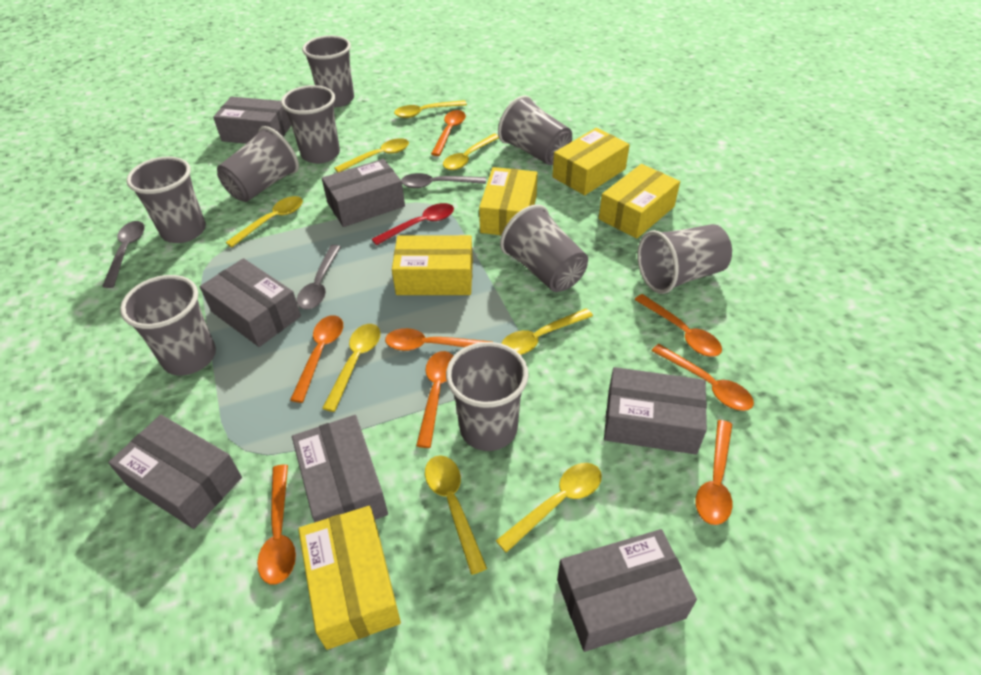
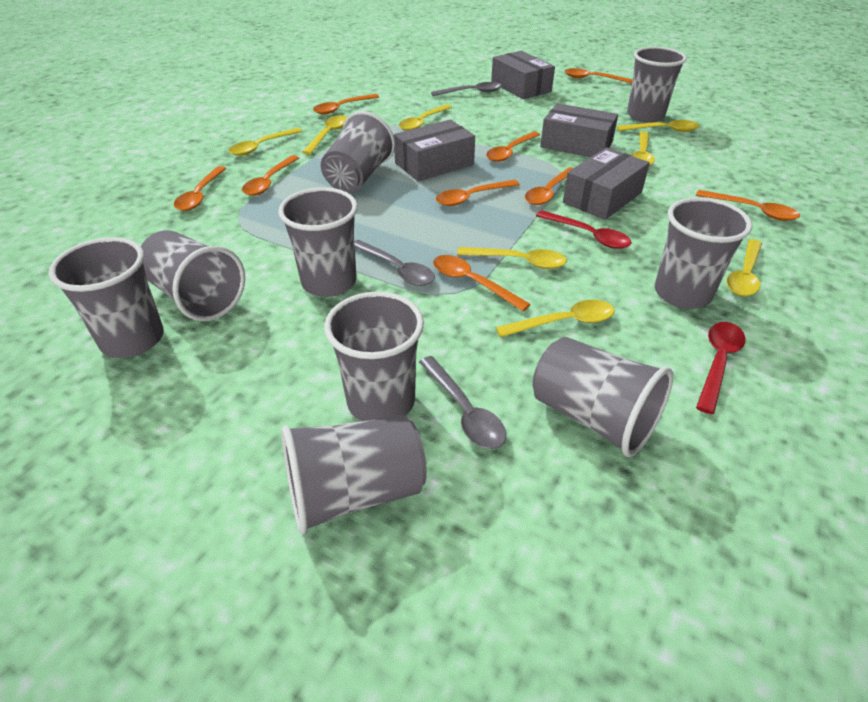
grey box: 7 -> 4
orange spoon: 8 -> 9
red spoon: 1 -> 2
yellow box: 5 -> 0

